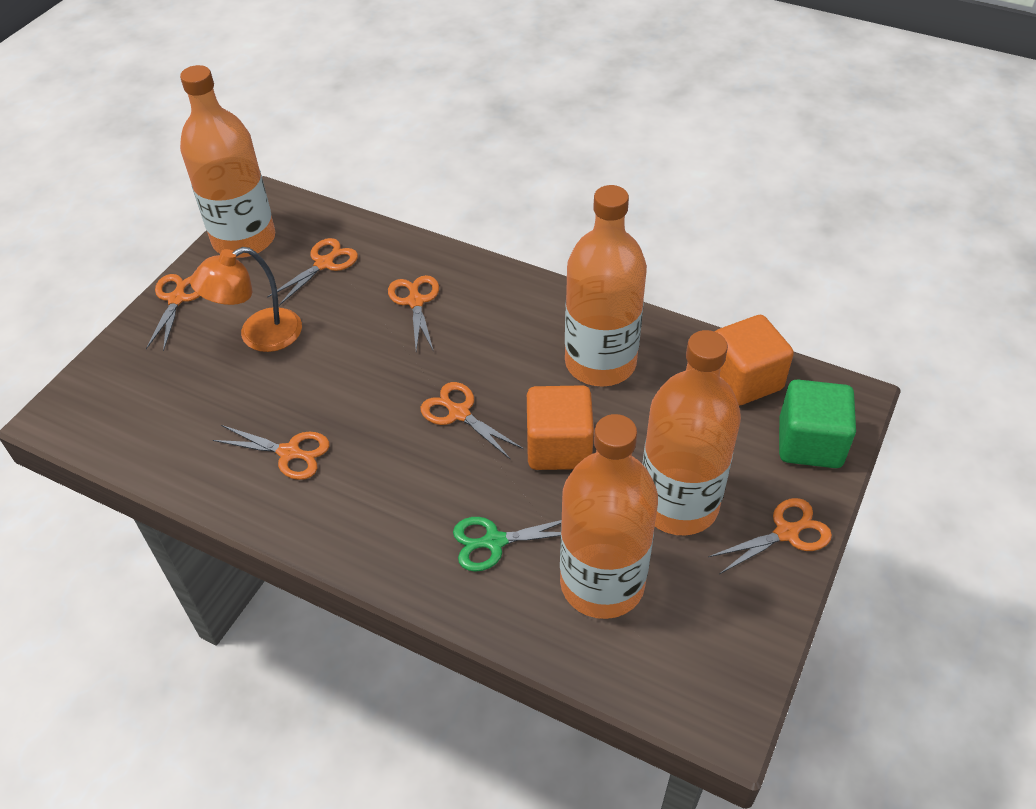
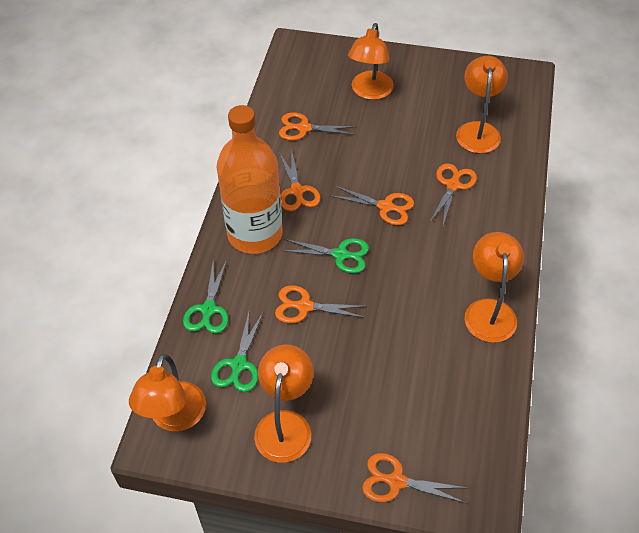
green cube: 1 -> 0
green scissors: 1 -> 3
orange bottle: 4 -> 1
orange cube: 2 -> 0
orange lamp: 1 -> 5

